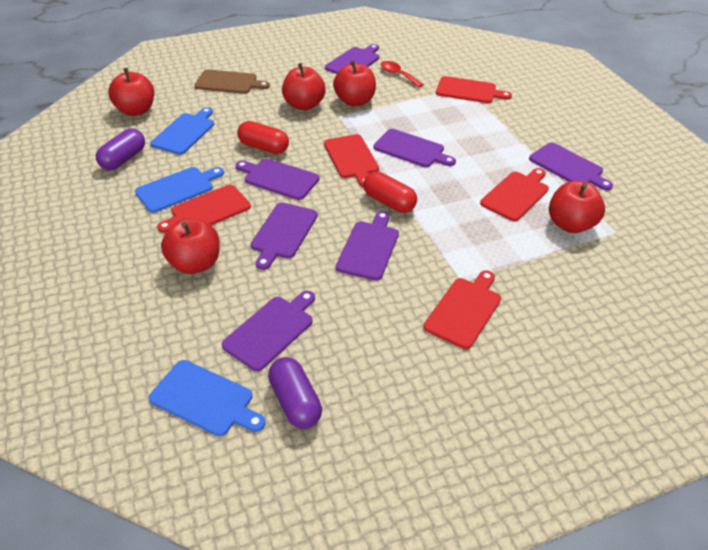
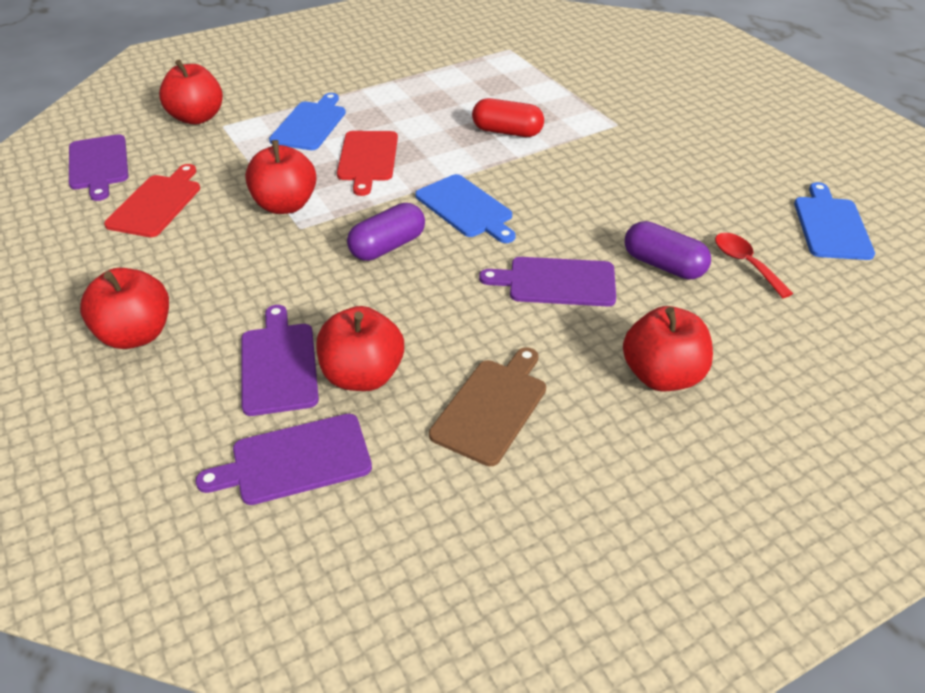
purple cutting board: 7 -> 4
red capsule: 2 -> 1
red cutting board: 5 -> 2

